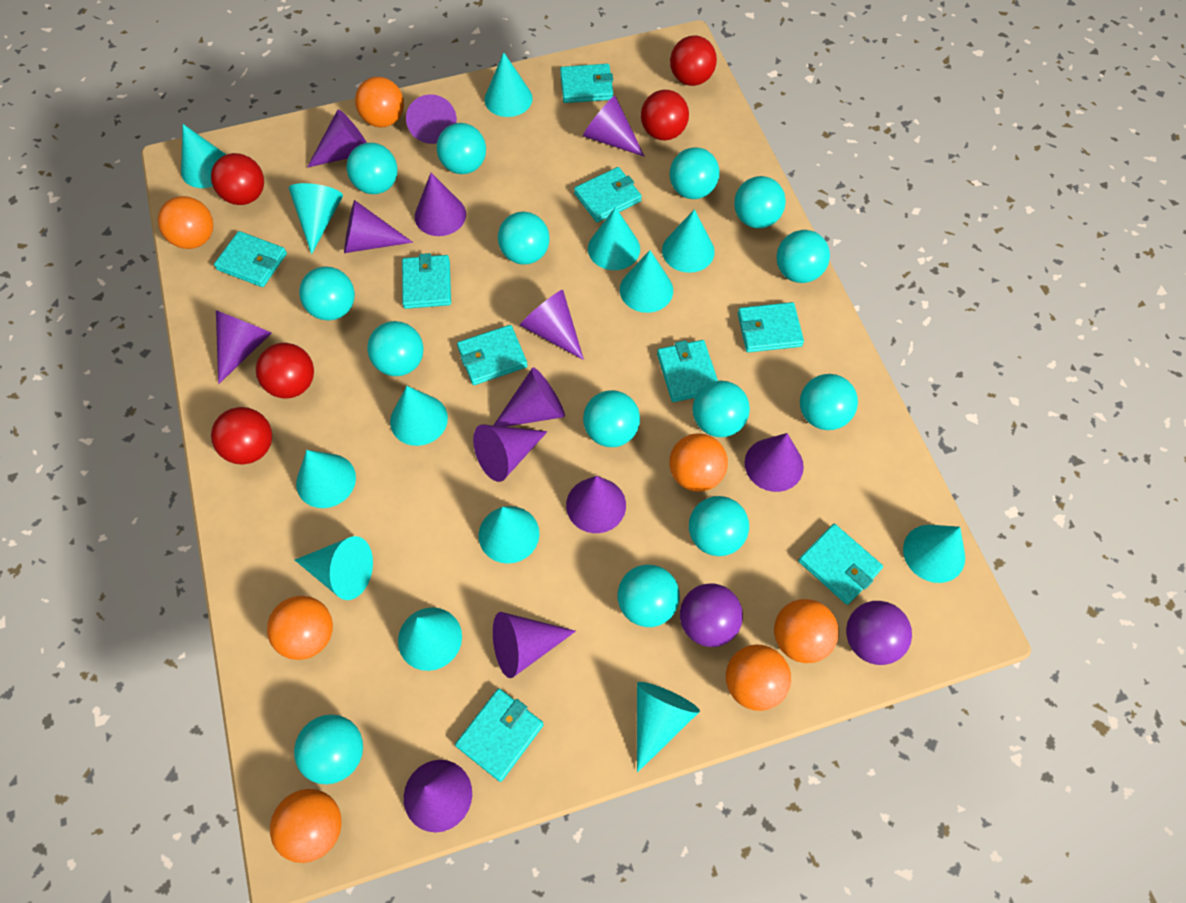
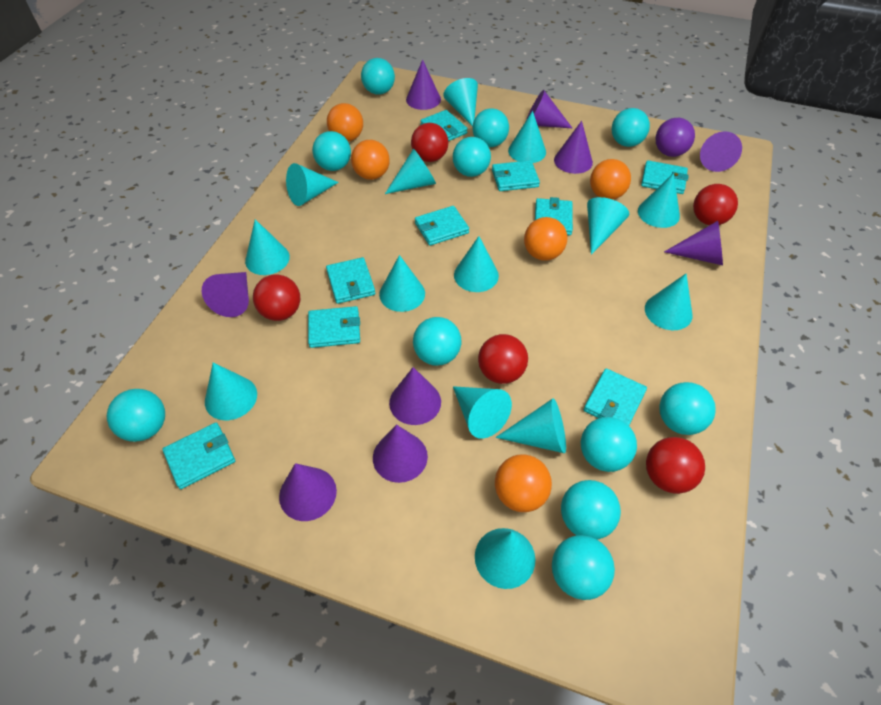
orange ball: 7 -> 5
purple ball: 2 -> 1
purple cone: 13 -> 9
turquoise ball: 14 -> 11
turquoise cone: 13 -> 14

